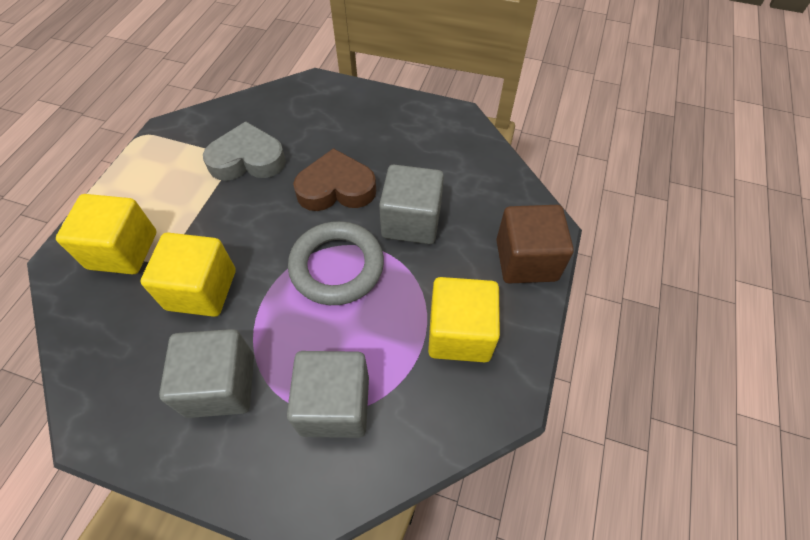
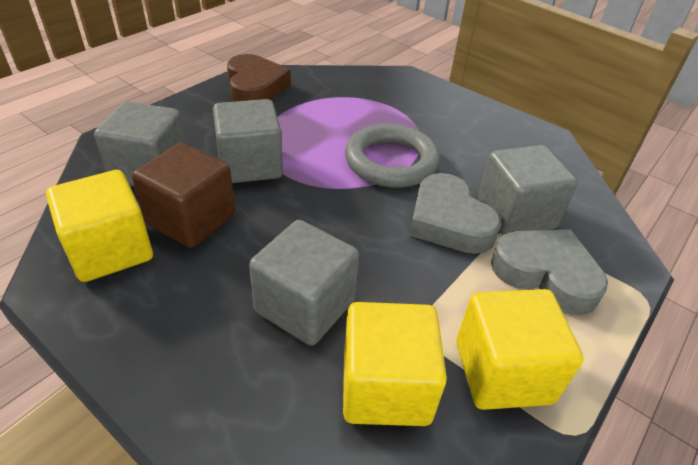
grey cube: 3 -> 4
grey heart: 1 -> 2

